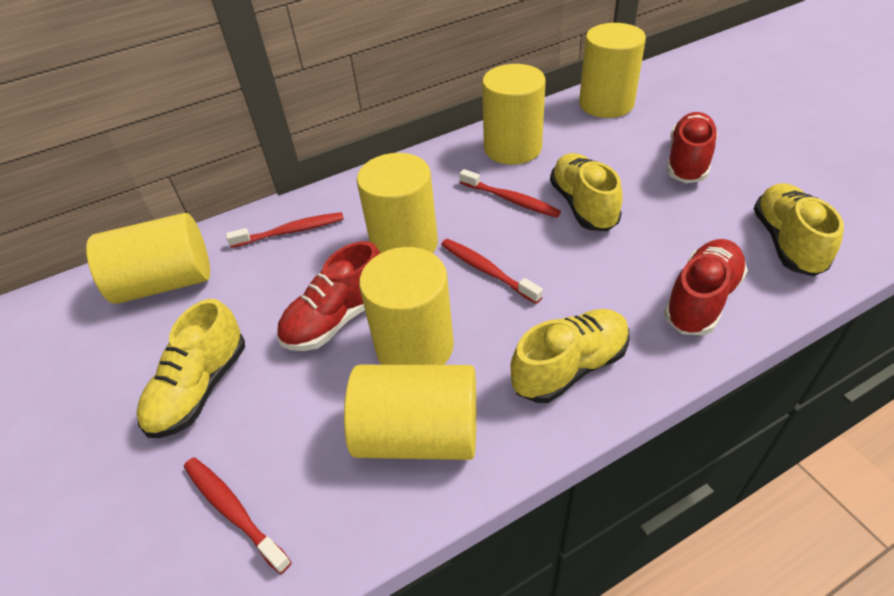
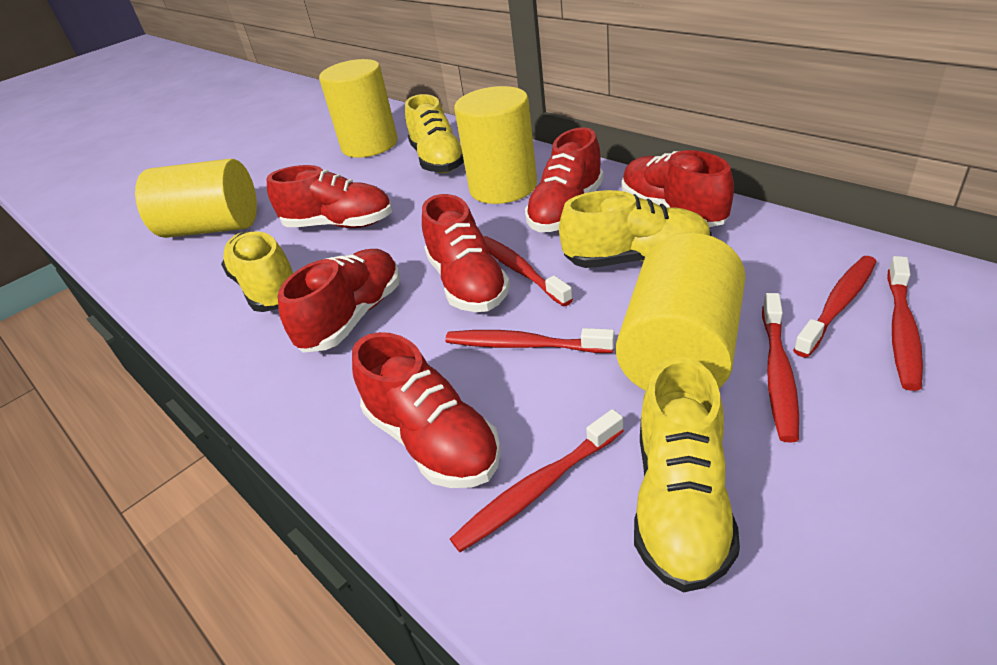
red shoe: 3 -> 6
red toothbrush: 4 -> 6
yellow cylinder: 6 -> 4

